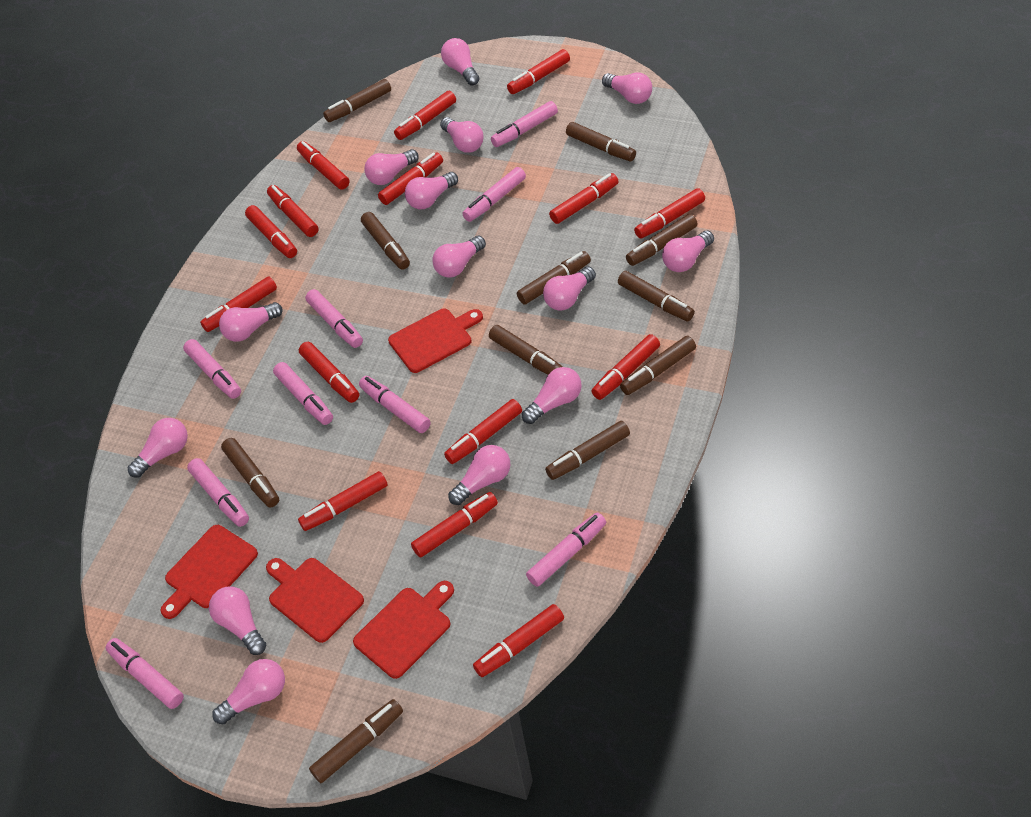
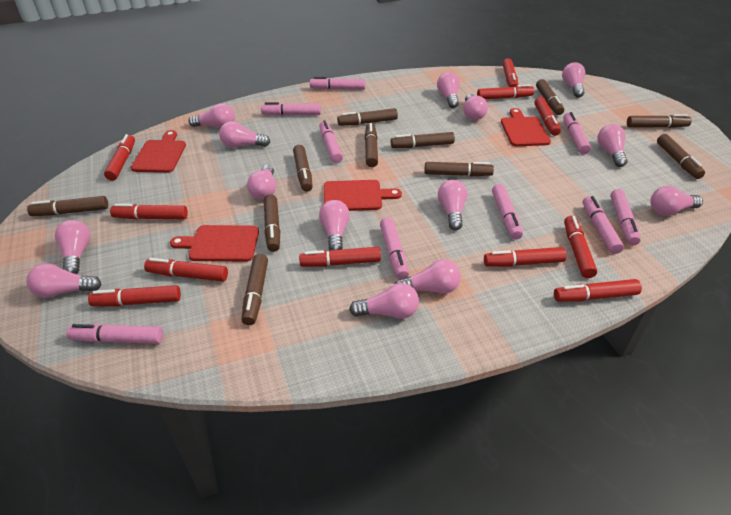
red marker: 15 -> 11

